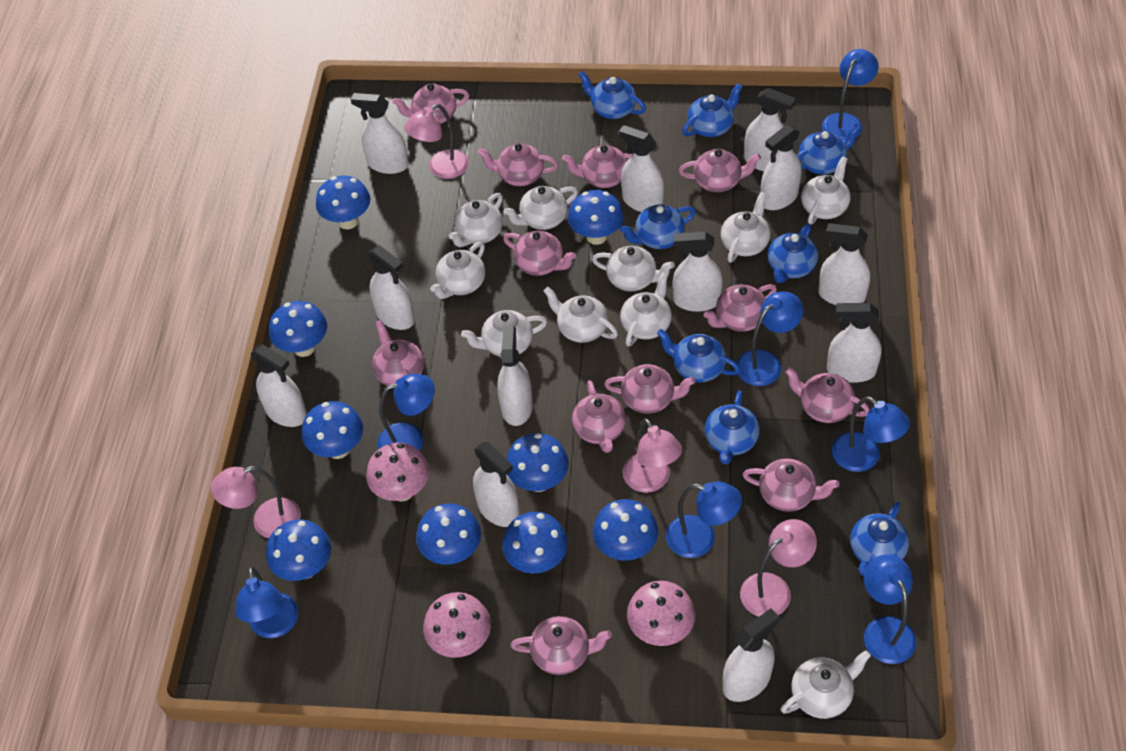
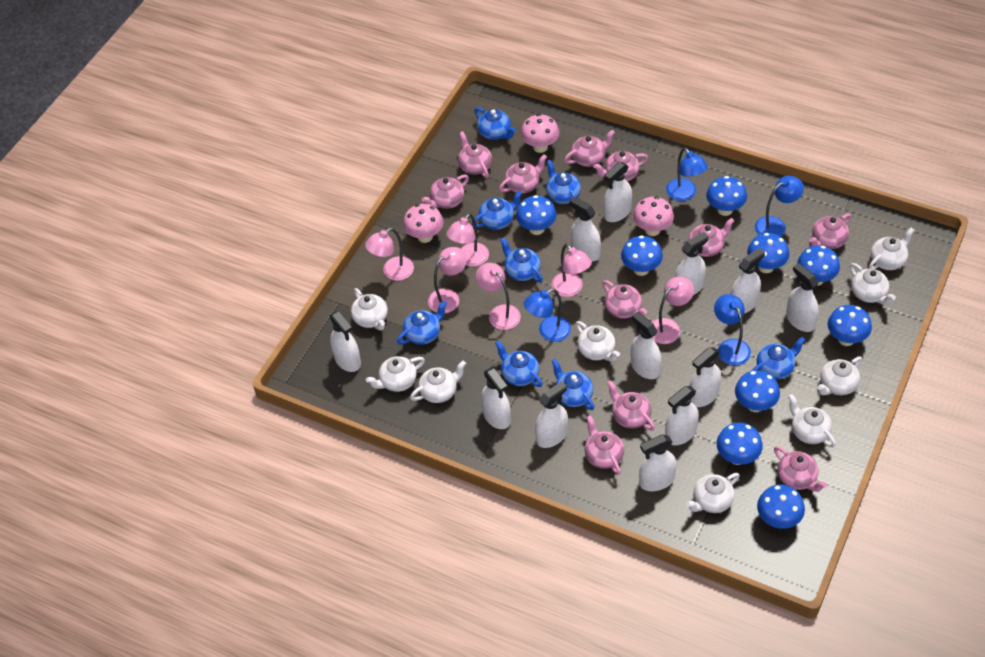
blue lamp: 7 -> 4
pink lamp: 4 -> 6
pink teapot: 12 -> 11
white teapot: 10 -> 9

